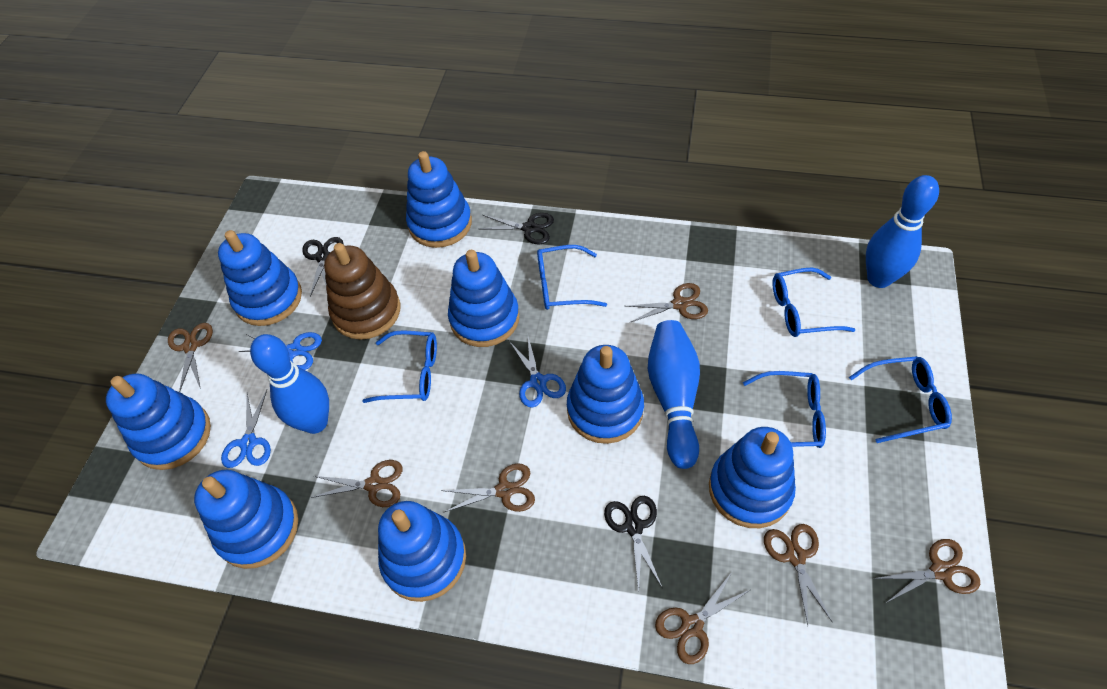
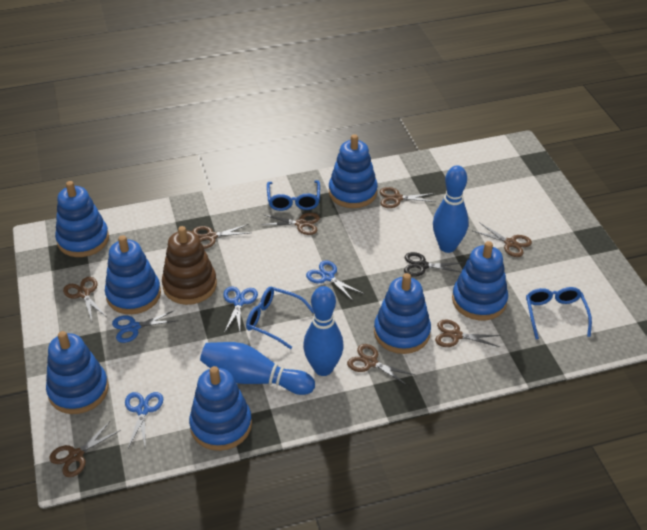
black scissors: 3 -> 1
blue glasses: 5 -> 3
blue scissors: 3 -> 4
blue stacking toy: 8 -> 7
brown scissors: 7 -> 8

